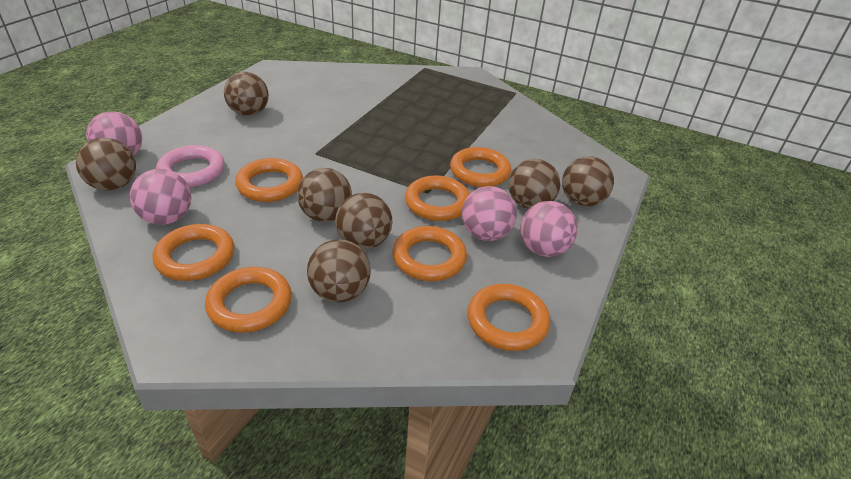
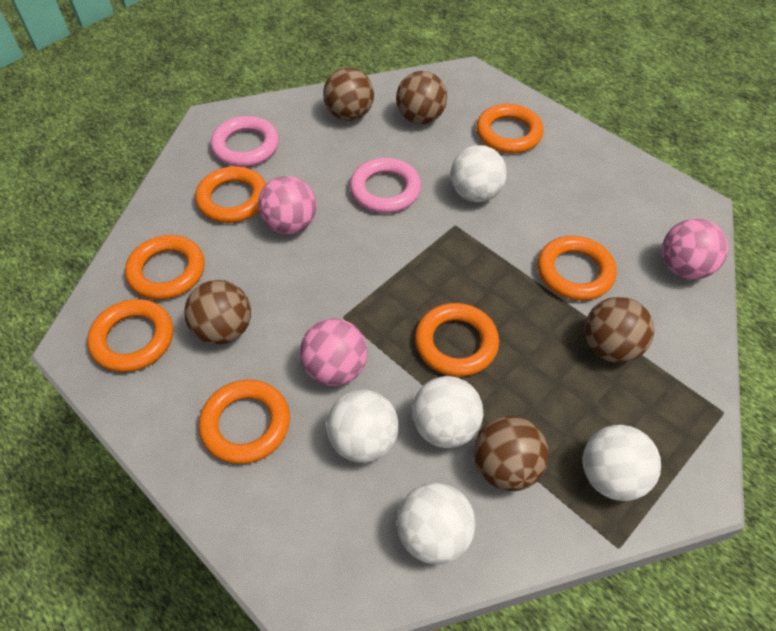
brown ball: 7 -> 5
pink ball: 4 -> 3
pink ring: 1 -> 2
white ball: 0 -> 5

